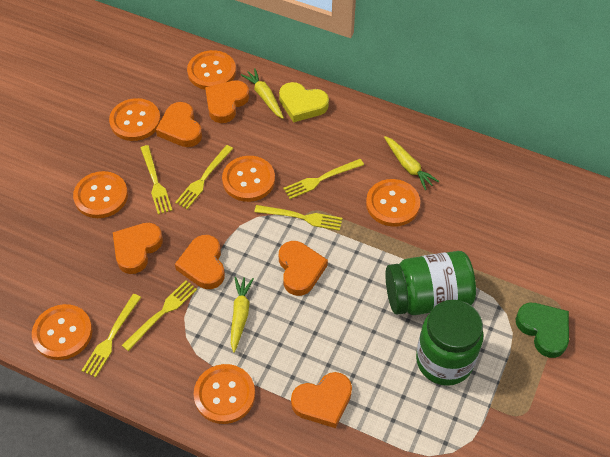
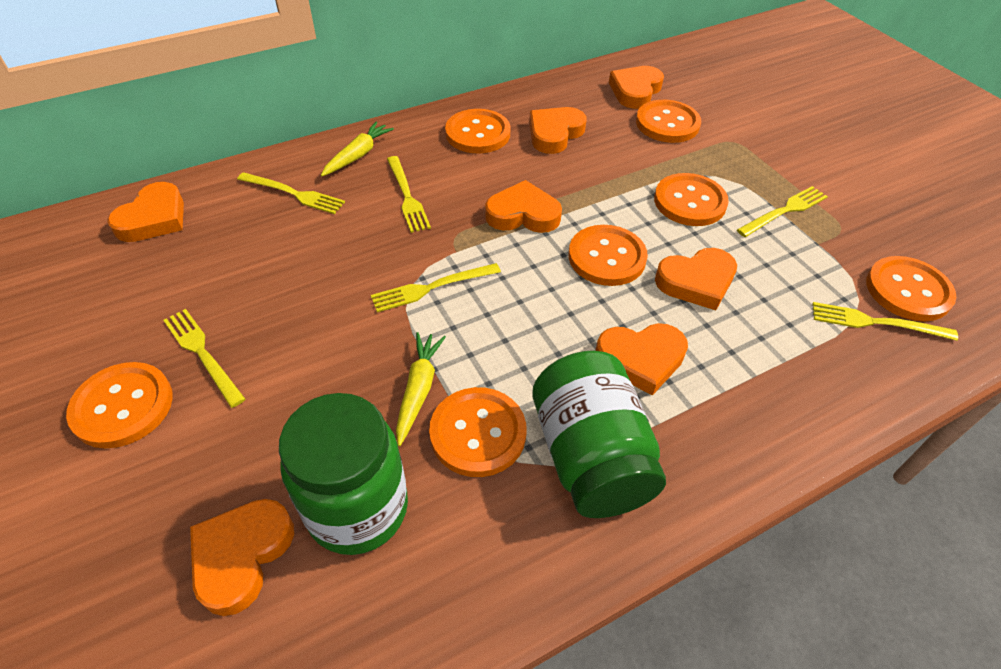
green heart: 1 -> 0
orange heart: 6 -> 7
yellow carrot: 3 -> 2
yellow heart: 1 -> 0

